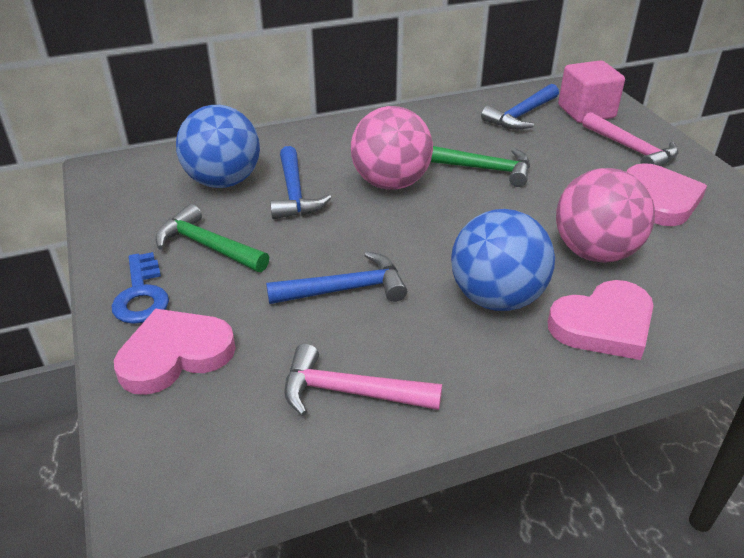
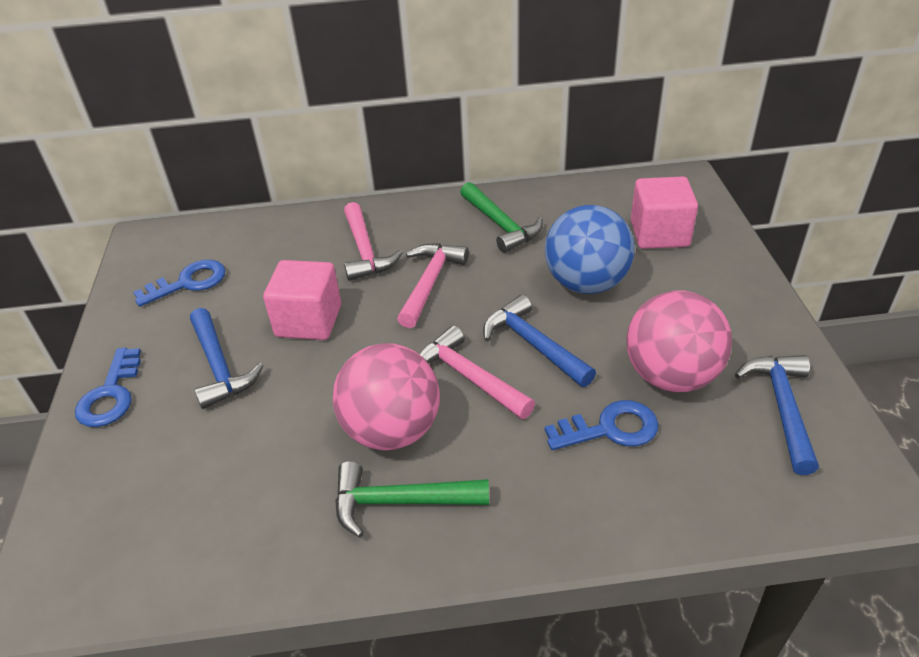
blue ball: 2 -> 1
blue key: 1 -> 3
pink cube: 1 -> 2
pink hammer: 2 -> 3
pink heart: 3 -> 0

